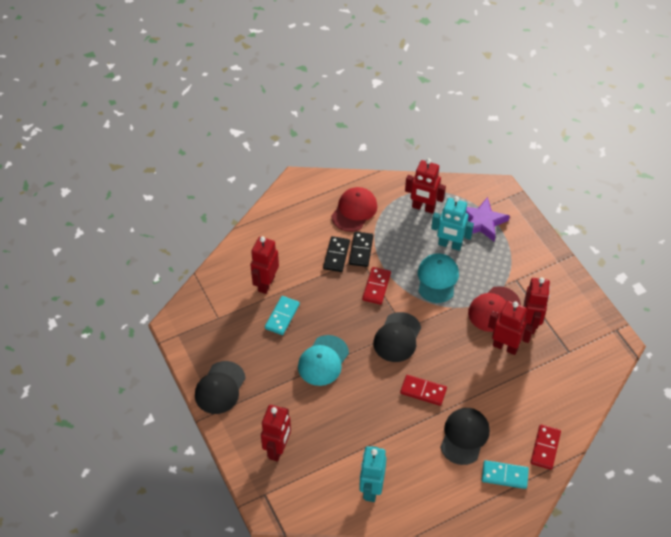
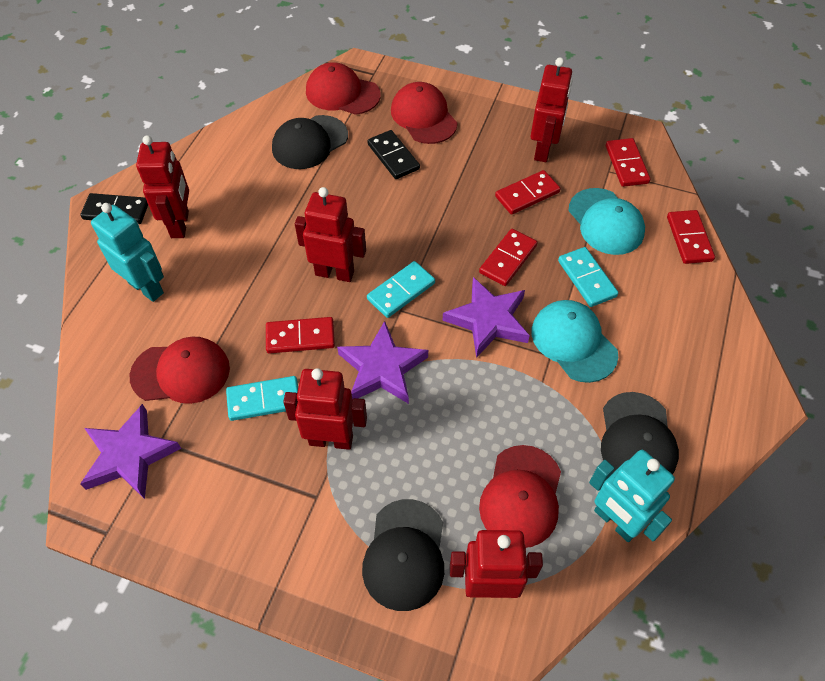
purple star: 1 -> 3
red cap: 2 -> 4
red domino: 3 -> 5
turquoise domino: 2 -> 3

